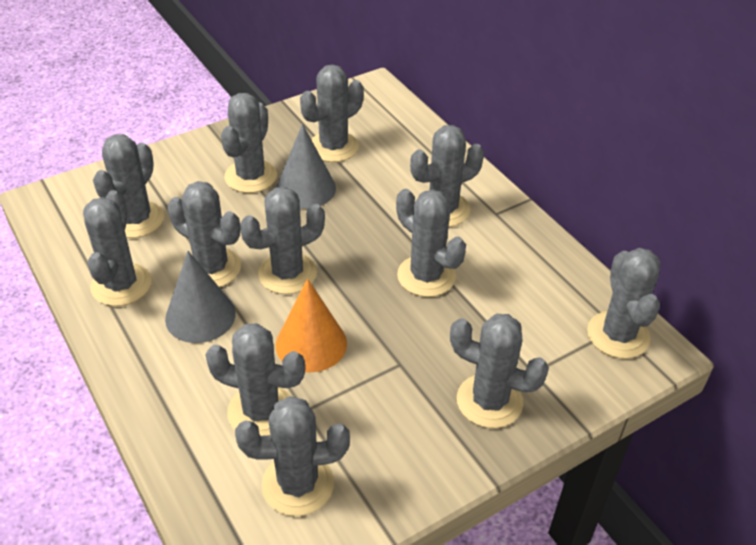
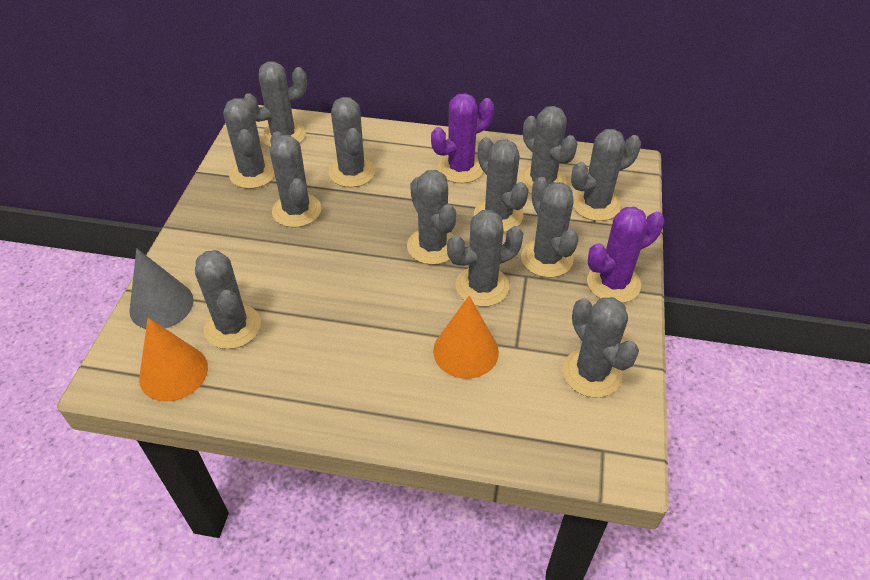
grey cone: 2 -> 1
orange cone: 1 -> 2
purple cactus: 0 -> 2

